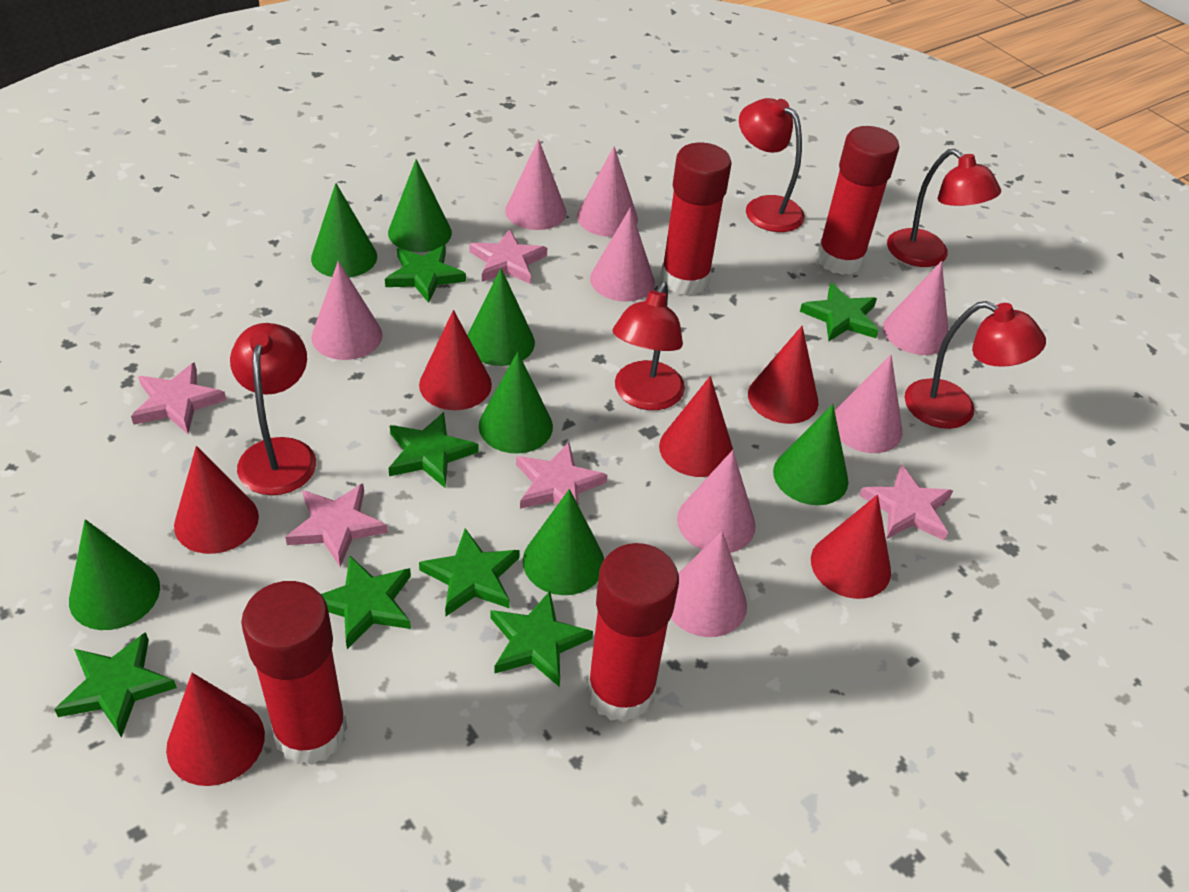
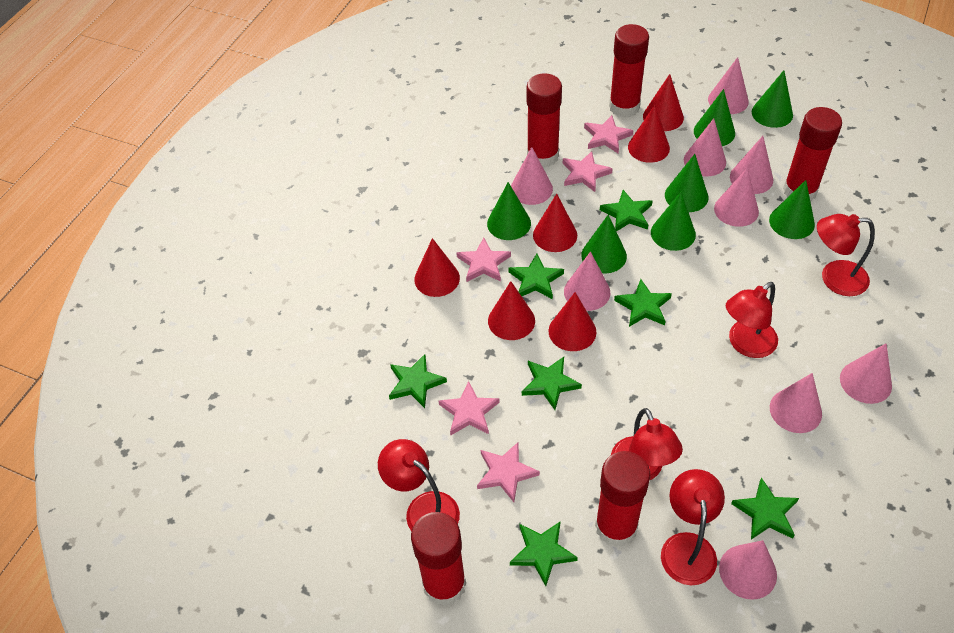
pink cone: 8 -> 9
red glue stick: 4 -> 5

